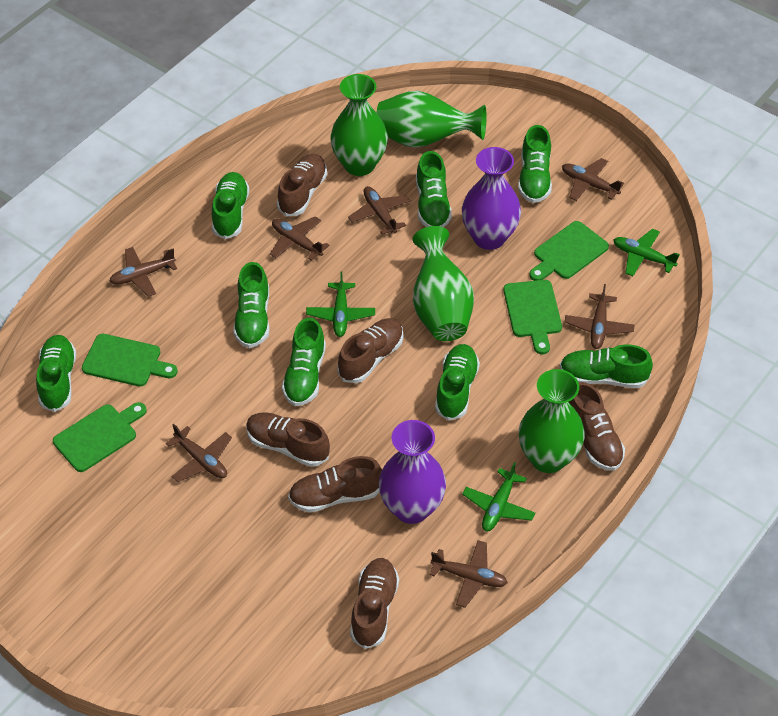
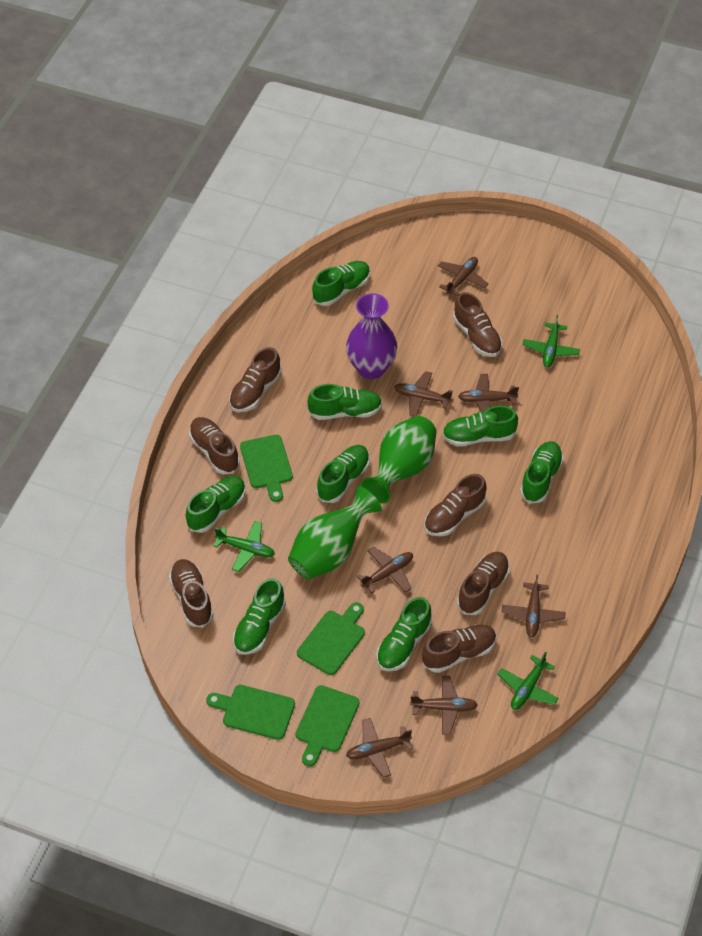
brown shoe: 6 -> 7
green vase: 4 -> 2
purple vase: 2 -> 1

